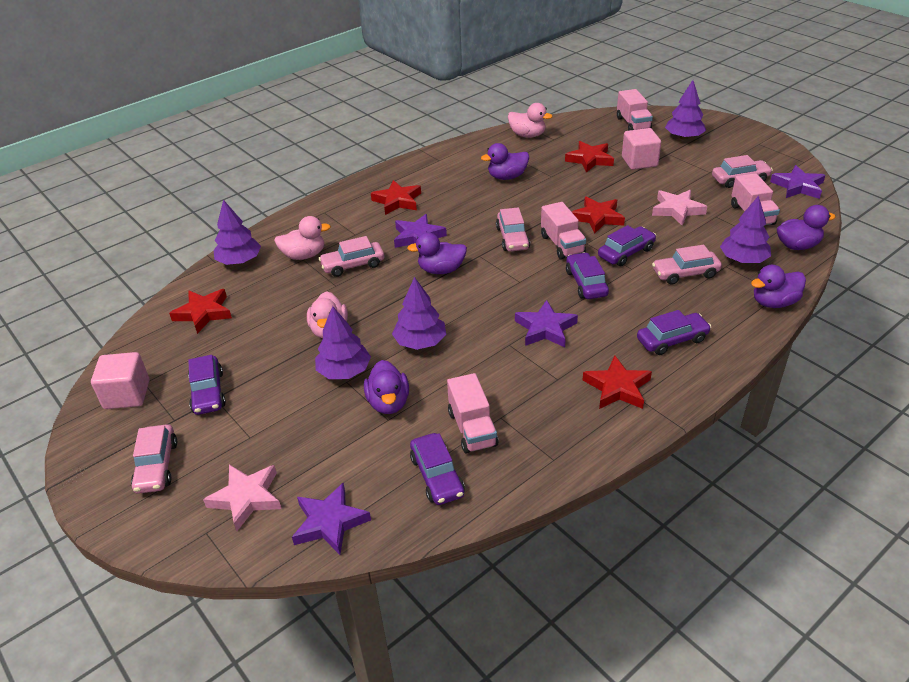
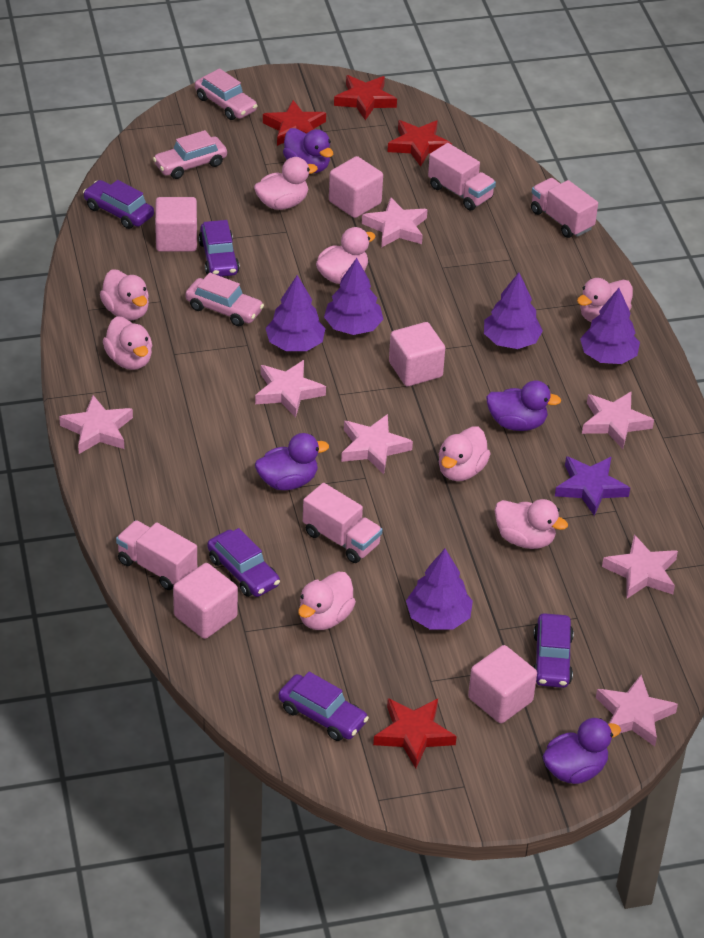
pink car: 5 -> 3
pink cube: 2 -> 5
pink duck: 3 -> 8
pink star: 2 -> 7
purple duck: 5 -> 4
purple star: 4 -> 1
red star: 5 -> 4

